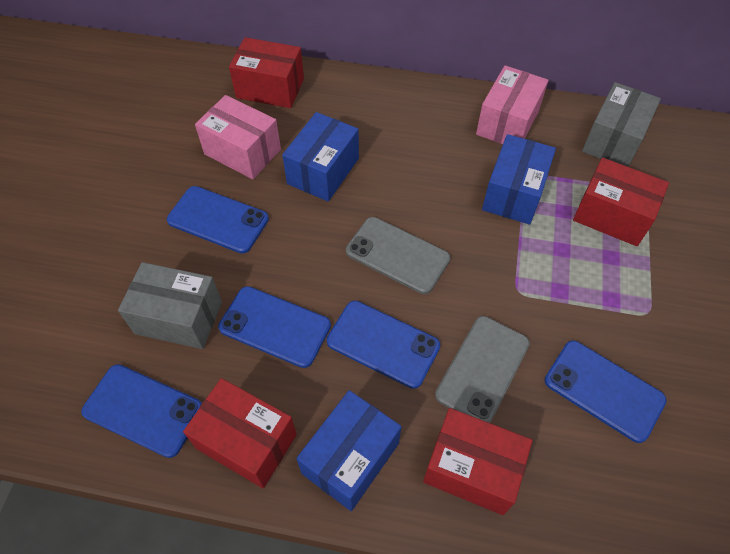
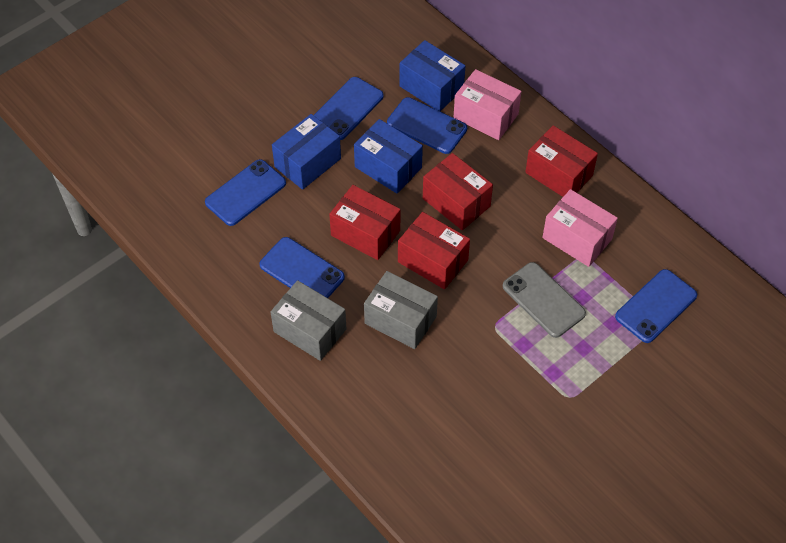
grey phone: 2 -> 1

